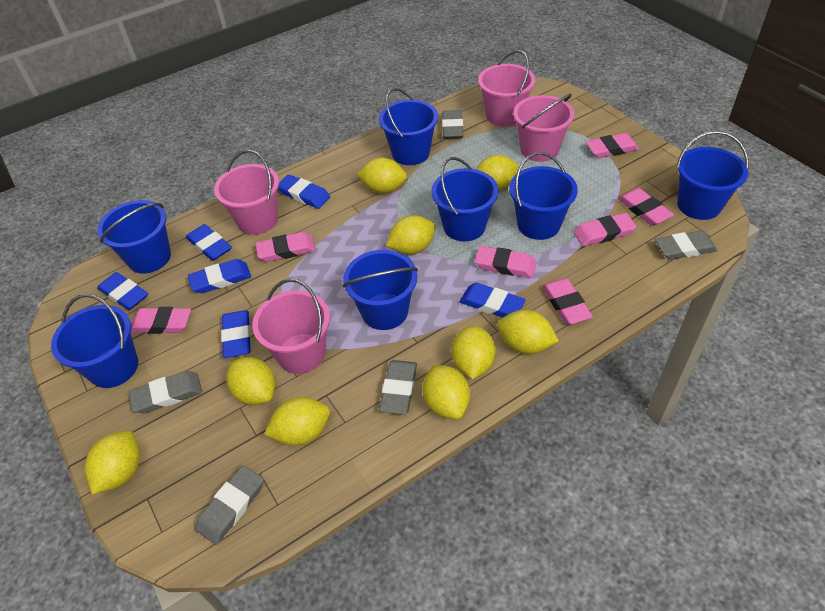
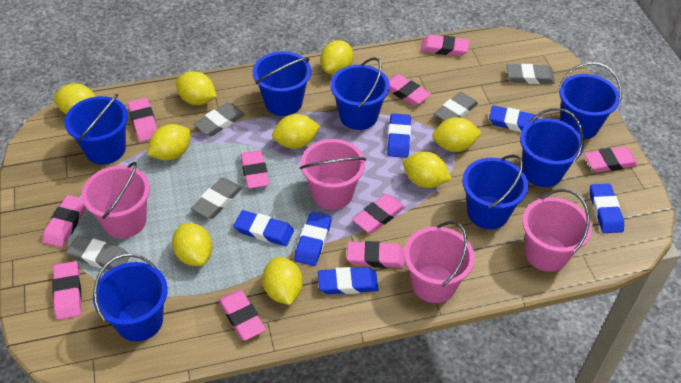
pink eraser: 7 -> 10

